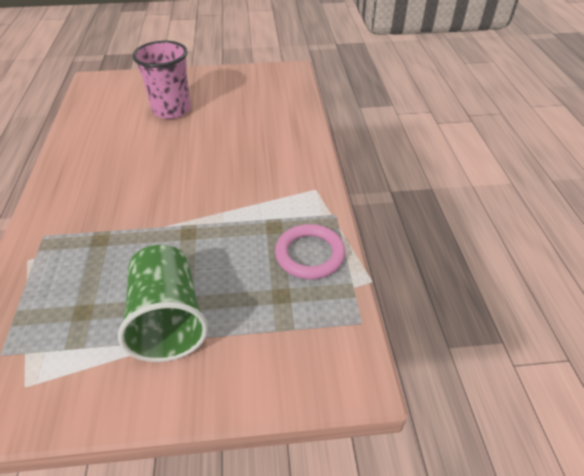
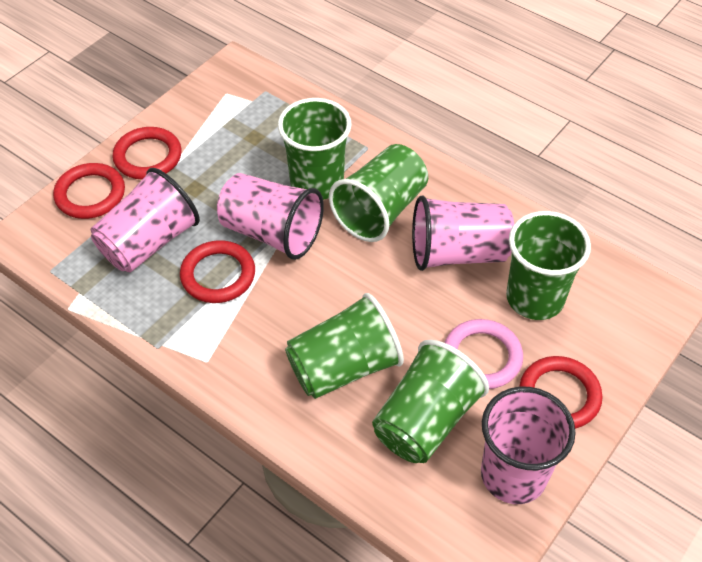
green cup: 1 -> 5
pink cup: 1 -> 4
red ring: 0 -> 4

